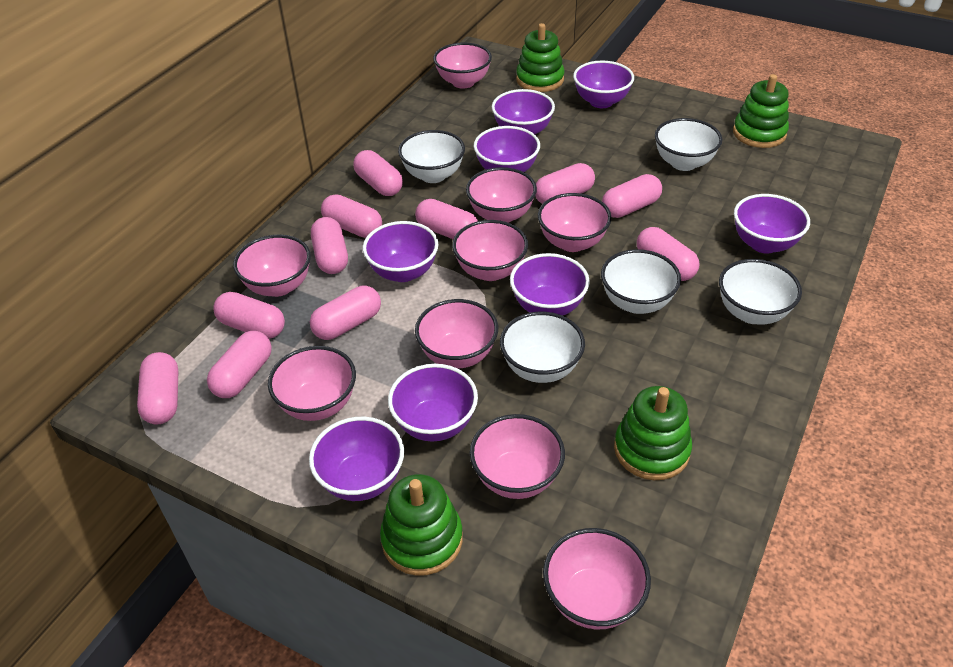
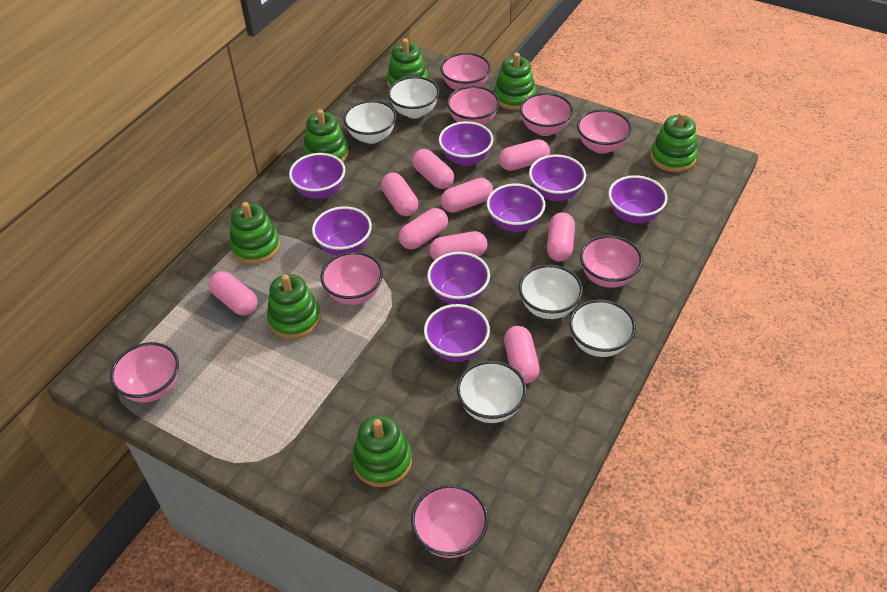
green stacking toy: 4 -> 7
pink bowl: 9 -> 8
pink capsule: 11 -> 9

